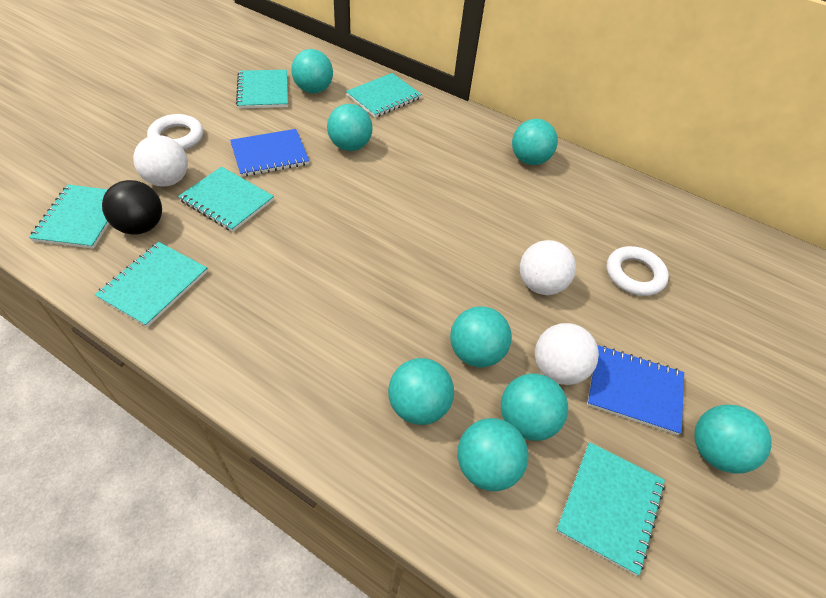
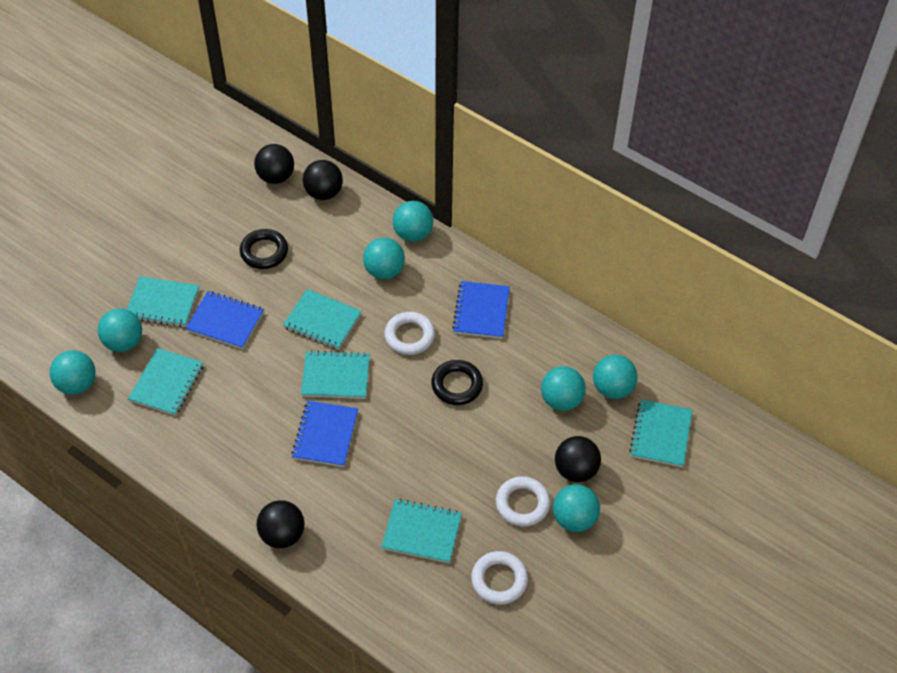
black ball: 1 -> 4
black ring: 0 -> 2
blue notebook: 2 -> 3
turquoise ball: 8 -> 7
white ball: 3 -> 0
white ring: 2 -> 3

